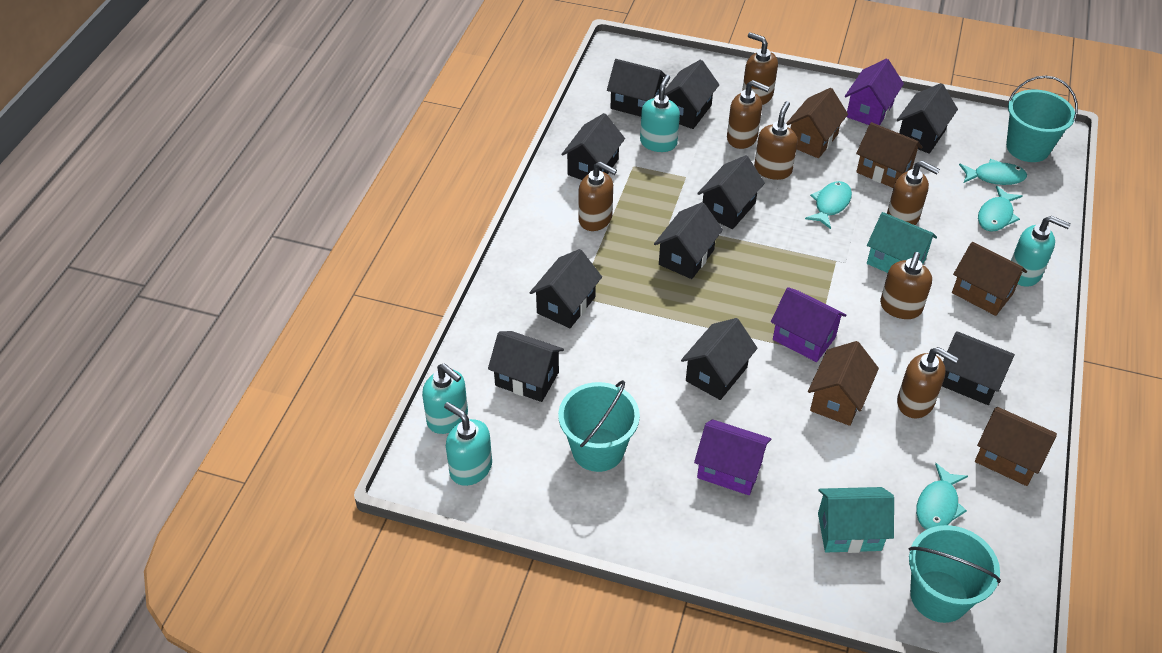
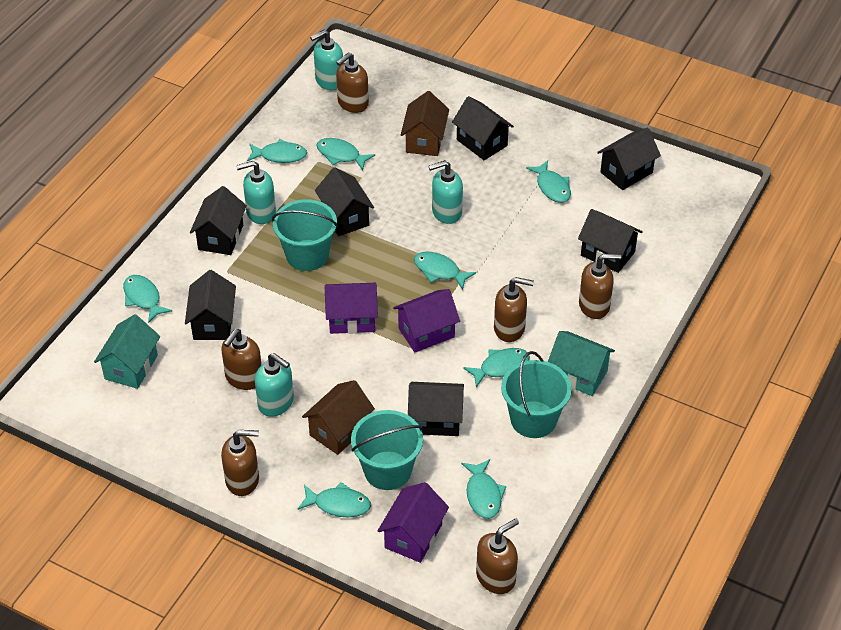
black house: 10 -> 7
brown house: 5 -> 2
brown soap dispenser: 7 -> 6
turquoise fish: 4 -> 8

